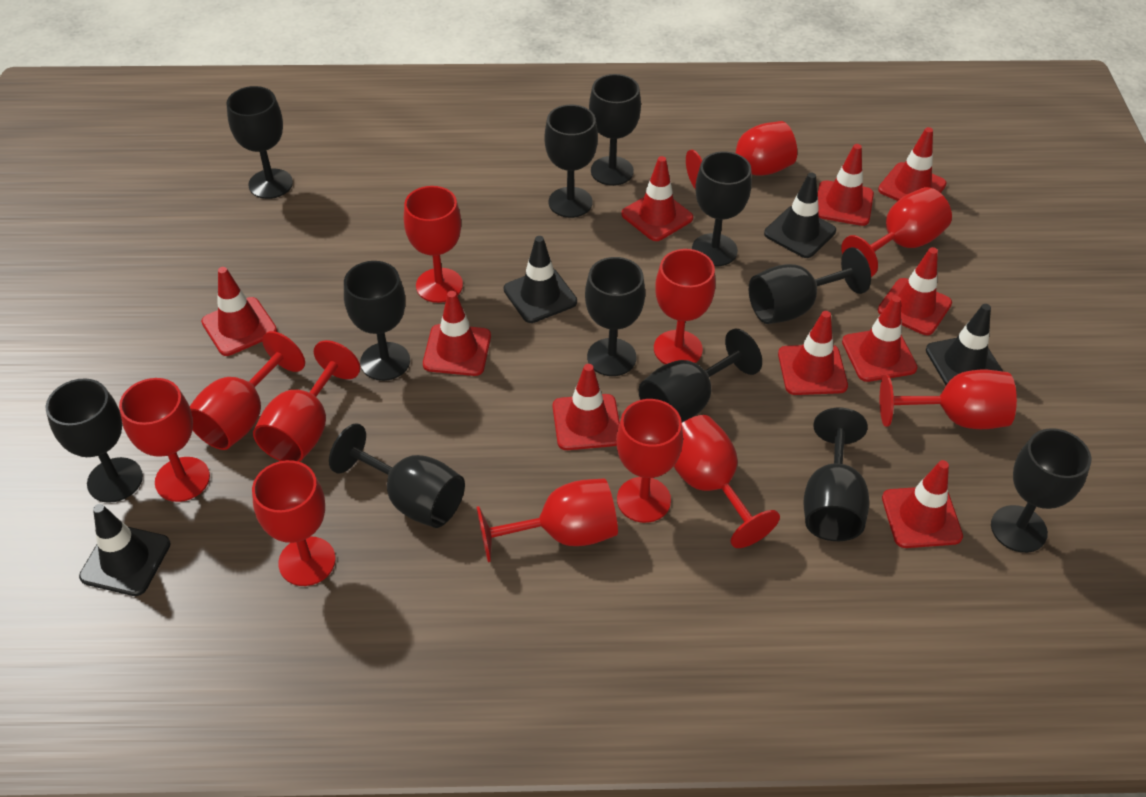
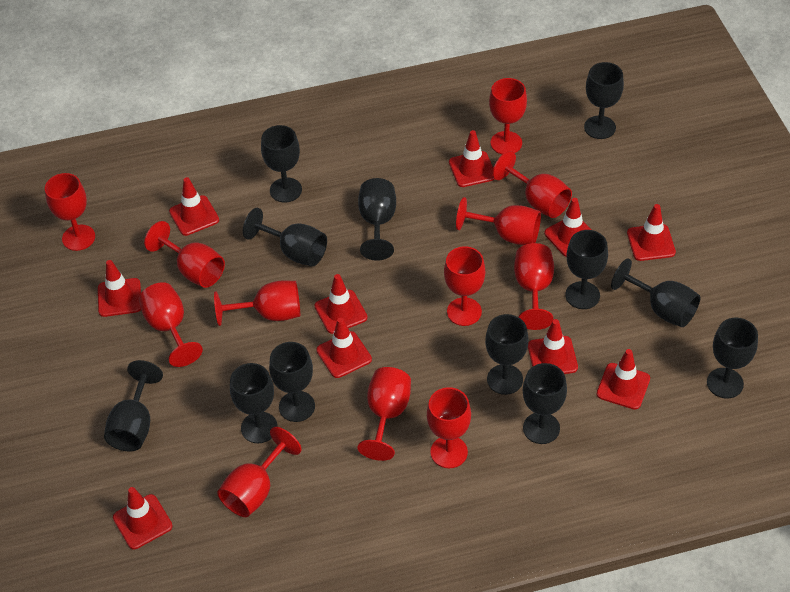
black traffic cone: 4 -> 0

